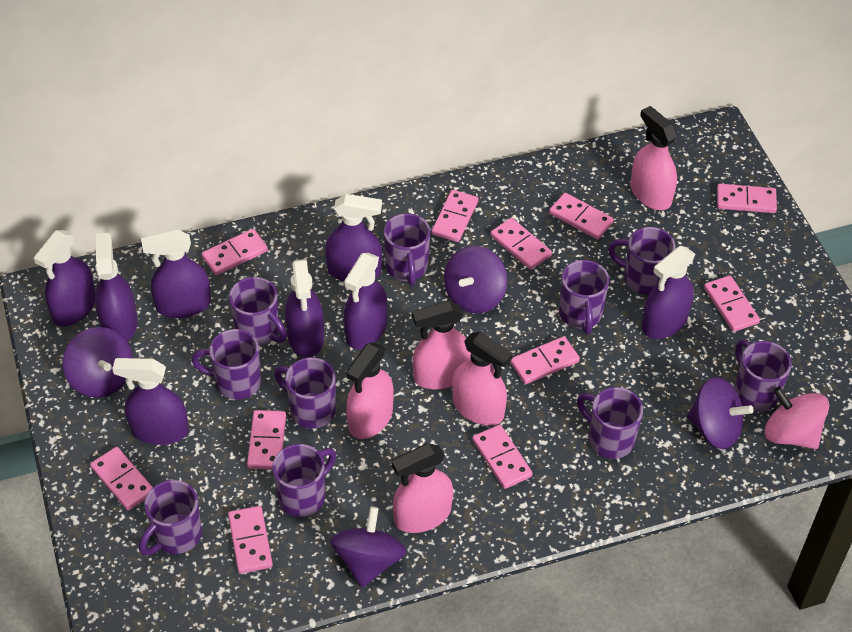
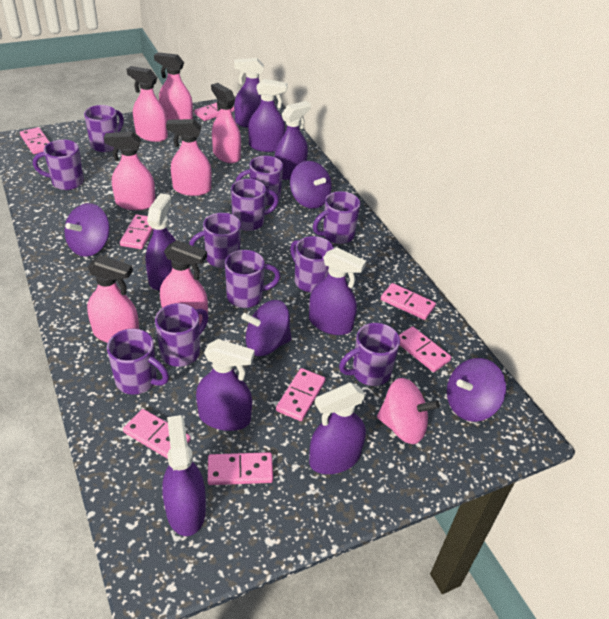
pink domino: 11 -> 8
pink spray bottle: 5 -> 7
purple mug: 10 -> 11

